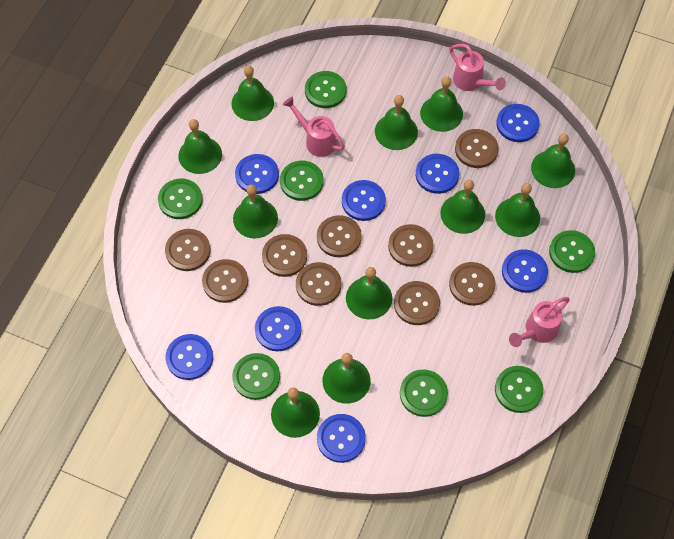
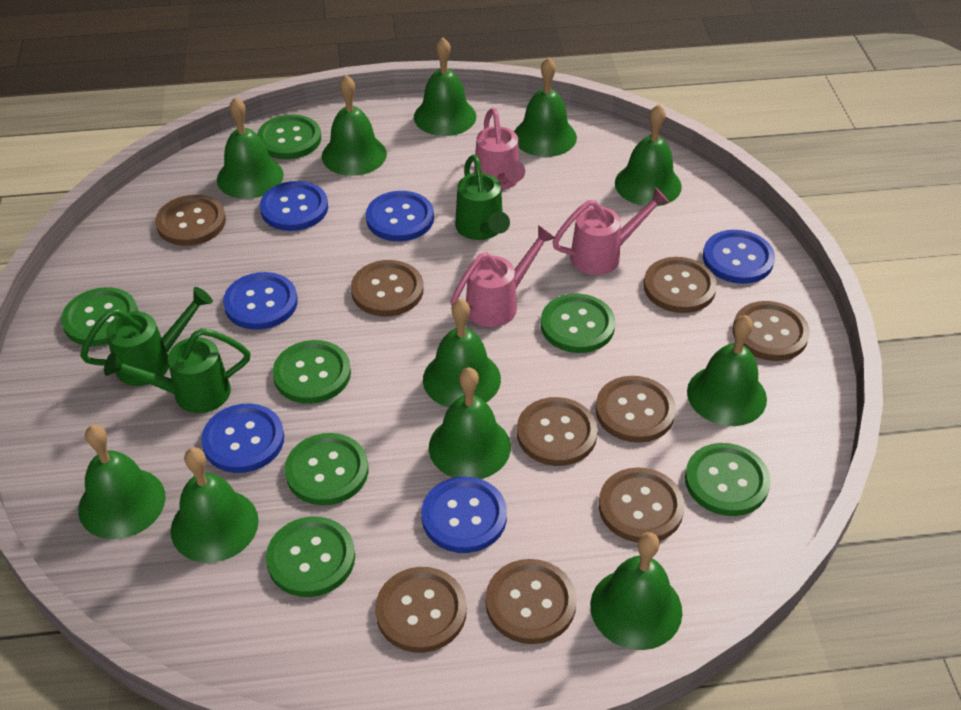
blue button: 8 -> 6
green watering can: 0 -> 3

